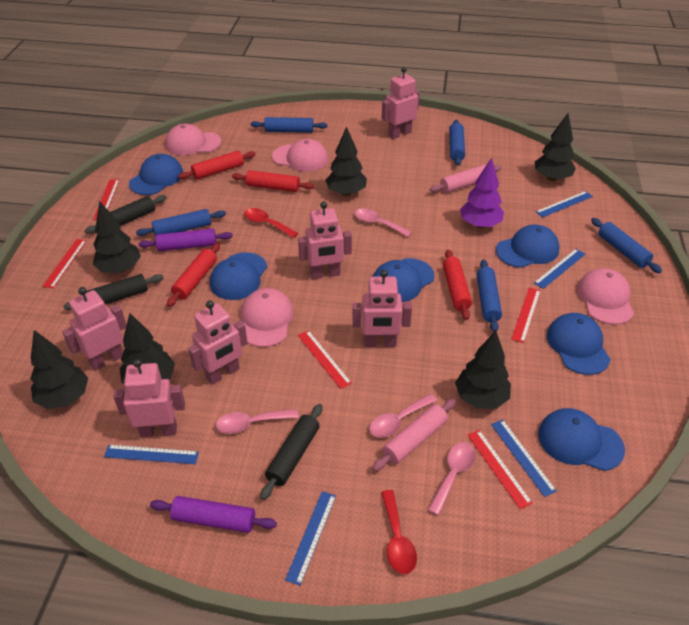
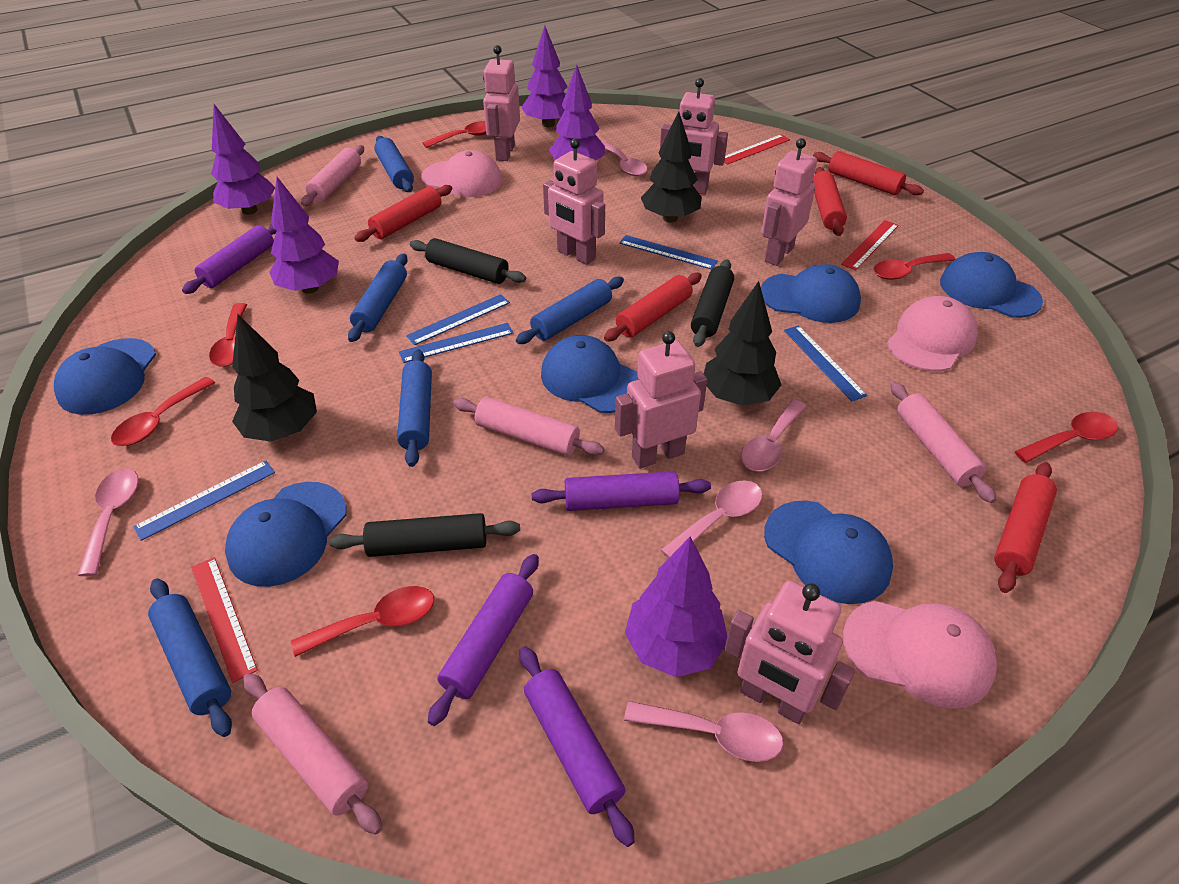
black tree: 6 -> 3
pink cap: 4 -> 3
pink rolling pin: 2 -> 4
pink spoon: 4 -> 5
purple rolling pin: 2 -> 4
purple tree: 1 -> 5
red rolling pin: 4 -> 5
red ruler: 5 -> 3
red spoon: 2 -> 6

